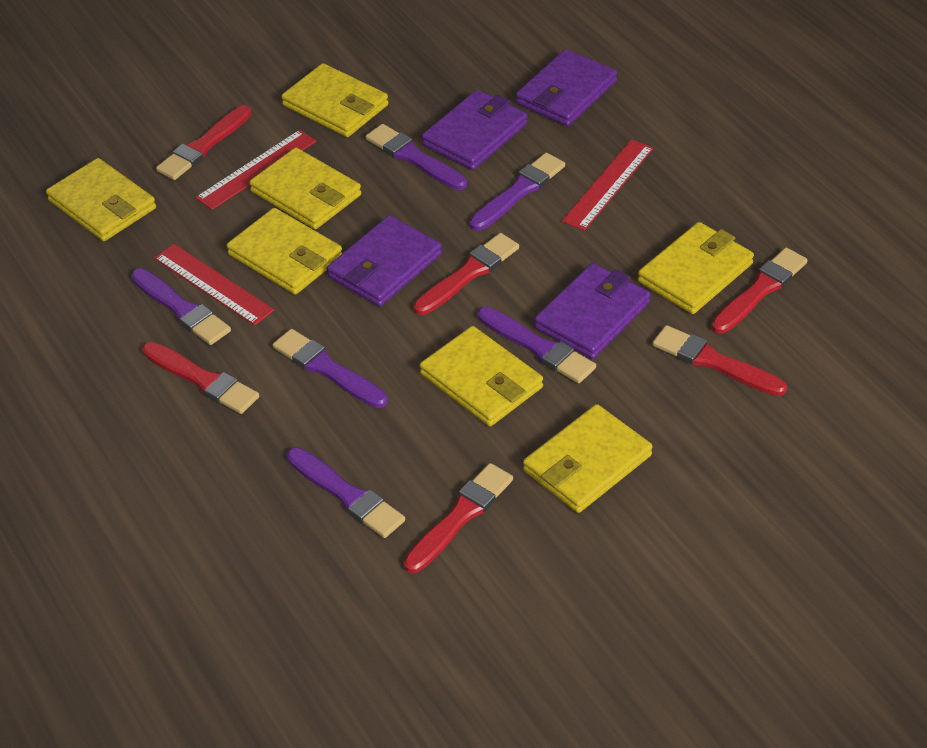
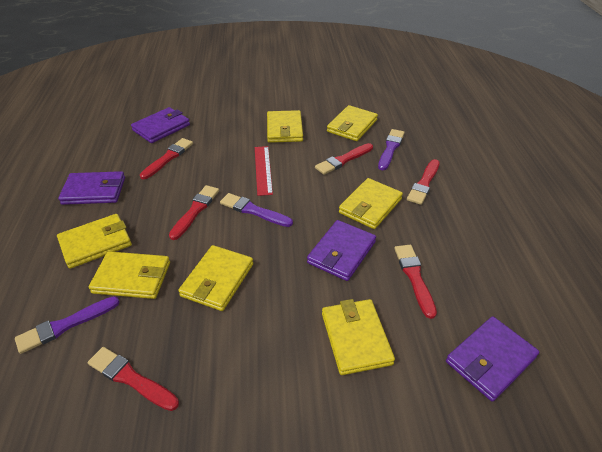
purple brush: 6 -> 3
red ruler: 3 -> 1

